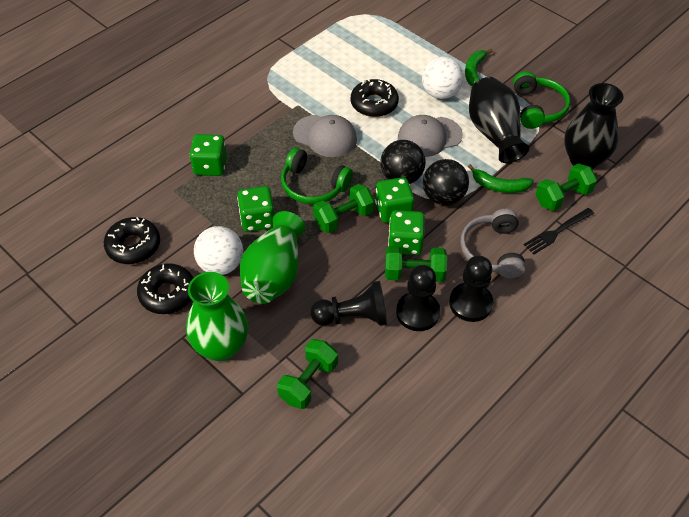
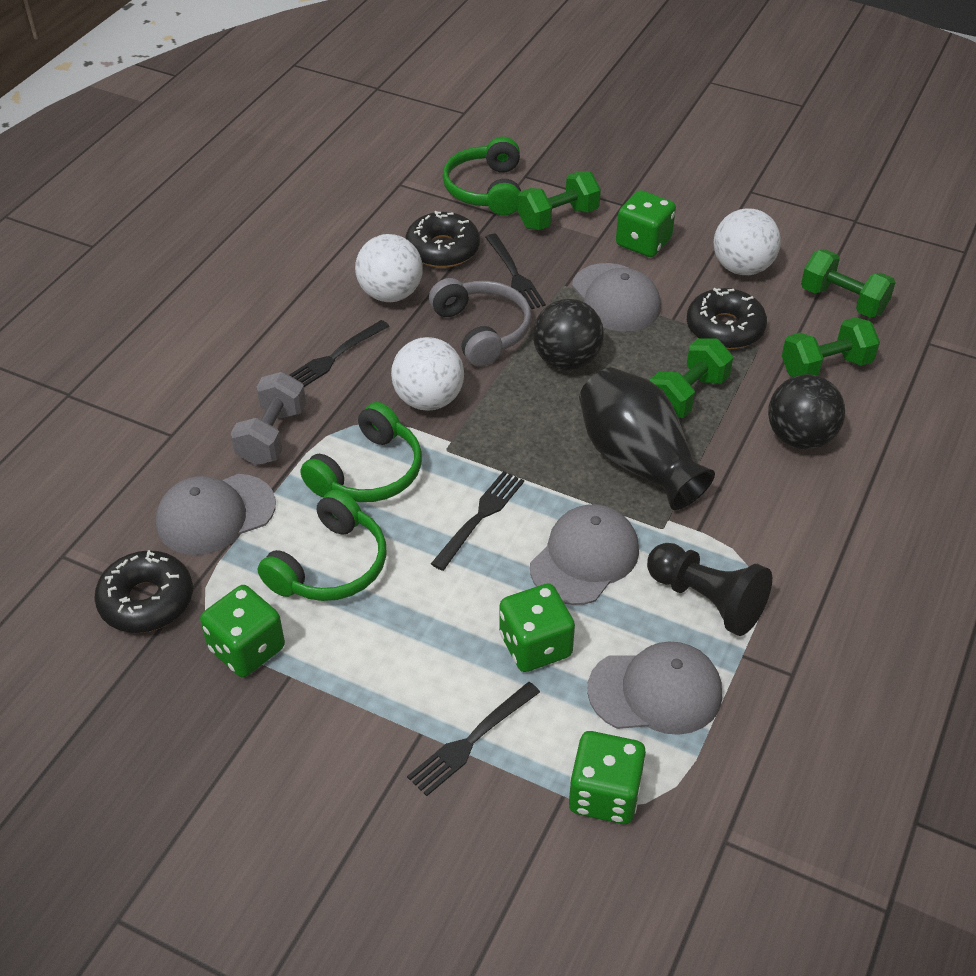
black fork: 1 -> 4
black pawn: 3 -> 1
black vase: 2 -> 1
green banana: 2 -> 0
green headphones: 2 -> 3
green vase: 2 -> 0
grey cap: 2 -> 4
grey dumbbell: 0 -> 1
white ball: 2 -> 3

